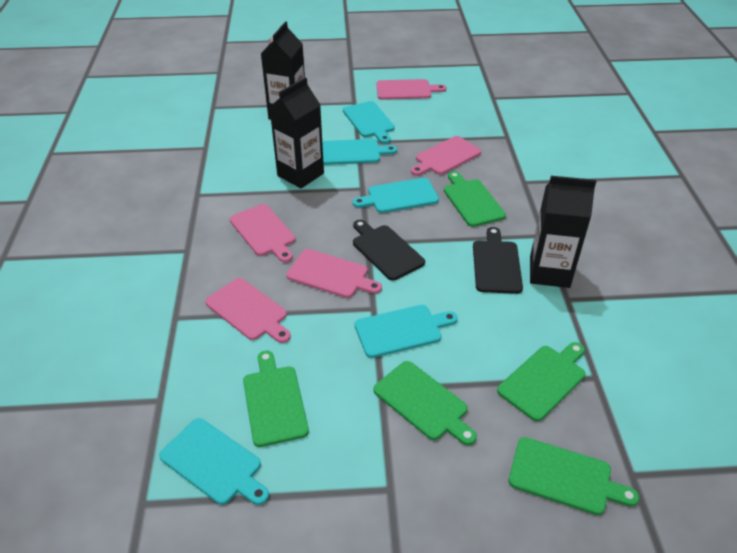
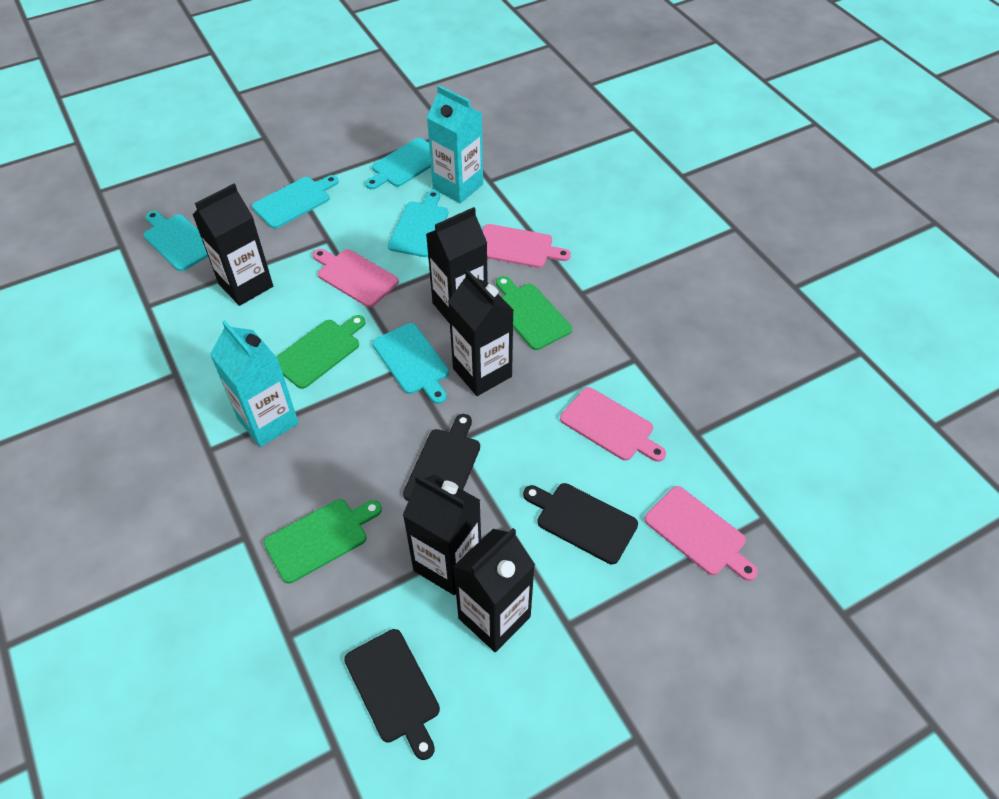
black carton: 3 -> 5
black cutting board: 2 -> 3
green cutting board: 5 -> 3
pink cutting board: 5 -> 4
turquoise carton: 0 -> 2

